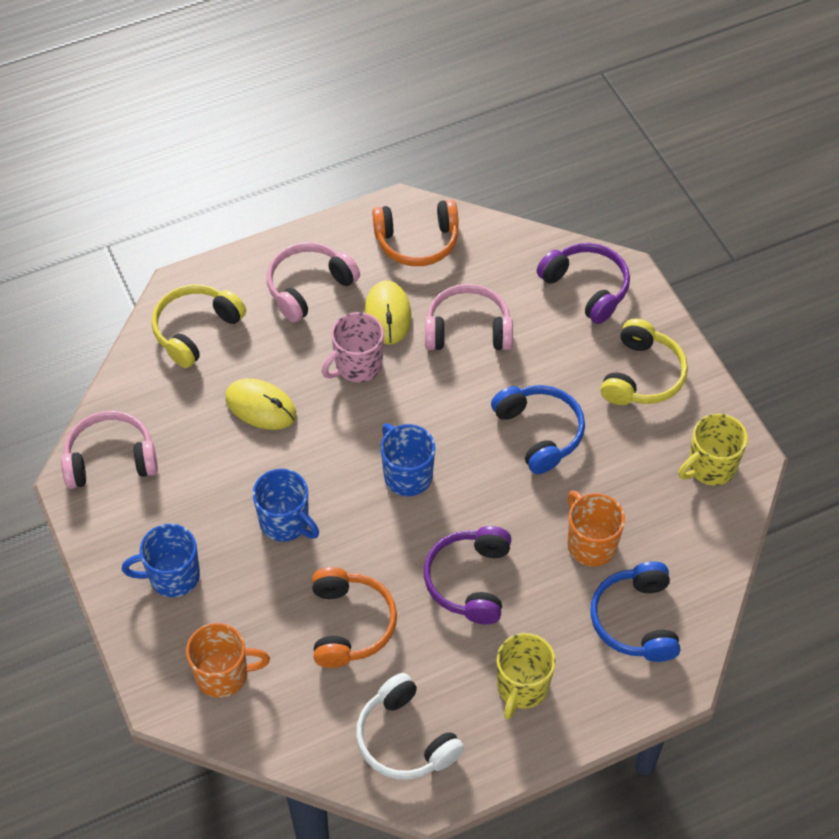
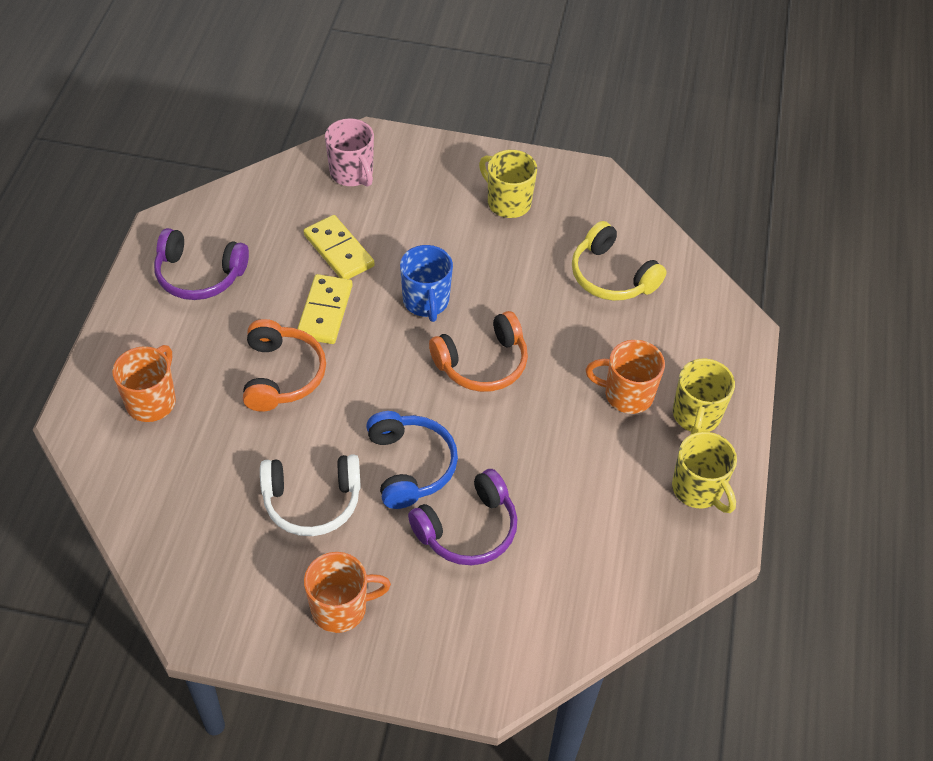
blue headphones: 2 -> 1
blue mug: 3 -> 1
orange mug: 2 -> 3
pink headphones: 3 -> 0
yellow domino: 0 -> 2
yellow headphones: 2 -> 1
yellow mouse: 2 -> 0
yellow mug: 2 -> 3

